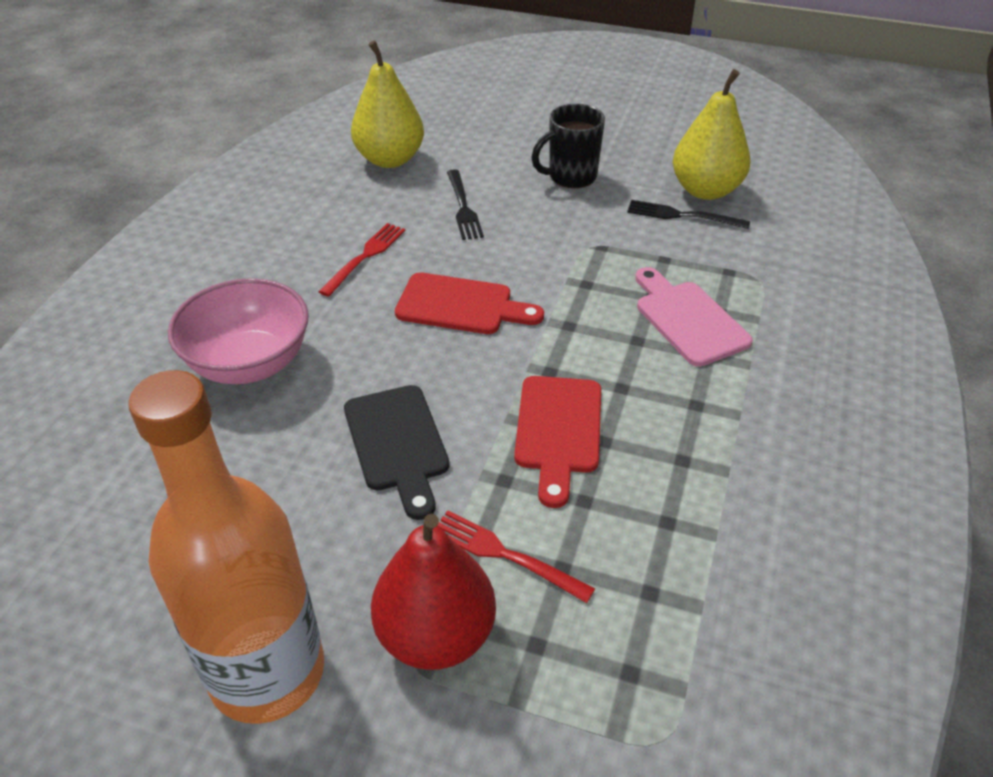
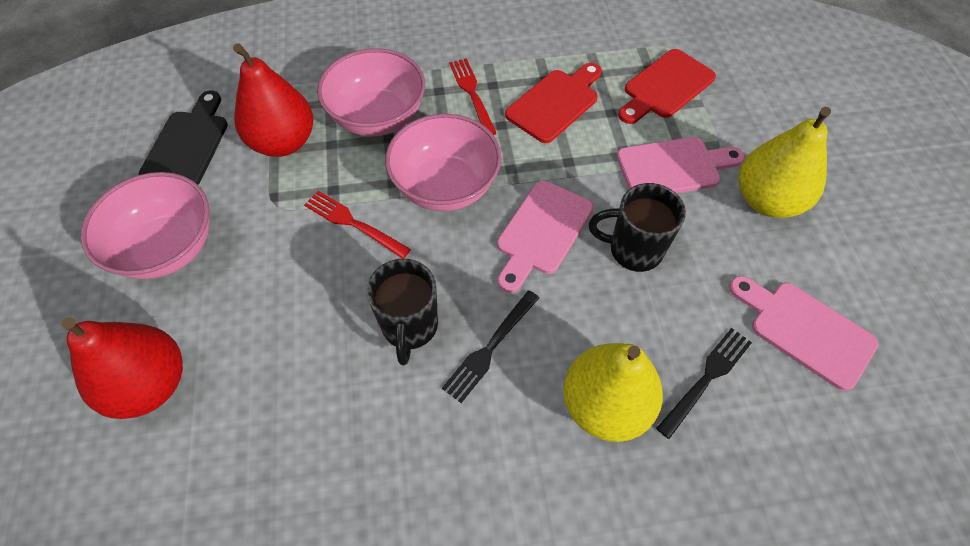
black mug: 1 -> 2
orange bottle: 1 -> 0
pink bowl: 1 -> 3
pink cutting board: 1 -> 3
red pear: 1 -> 2

